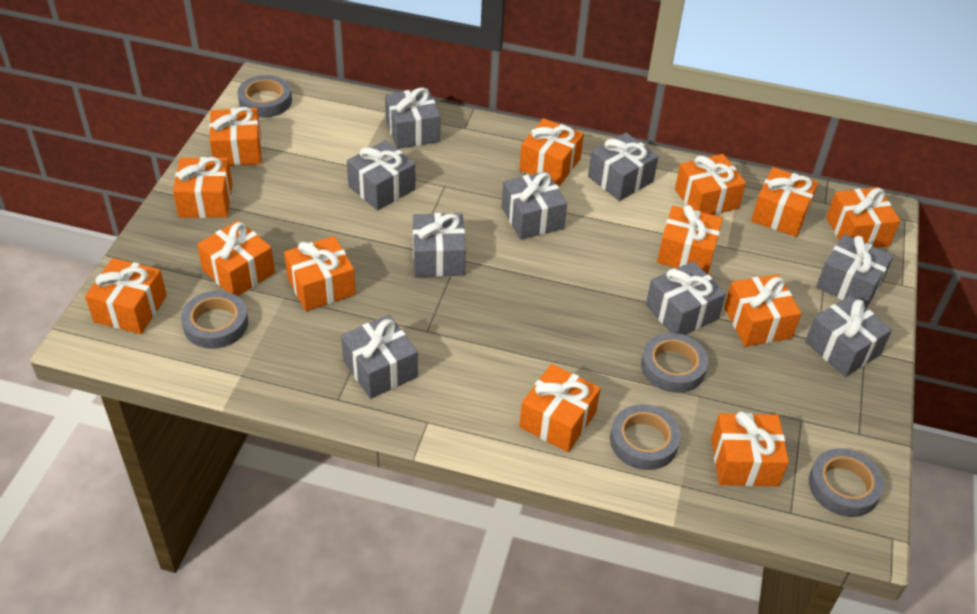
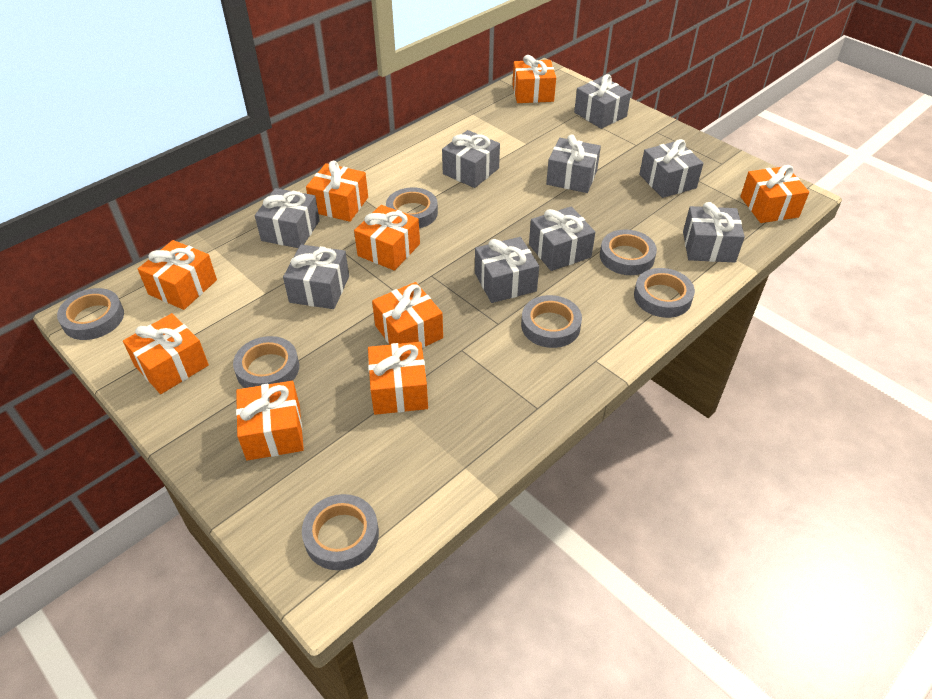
grey tape: 5 -> 7
orange gift: 13 -> 9

